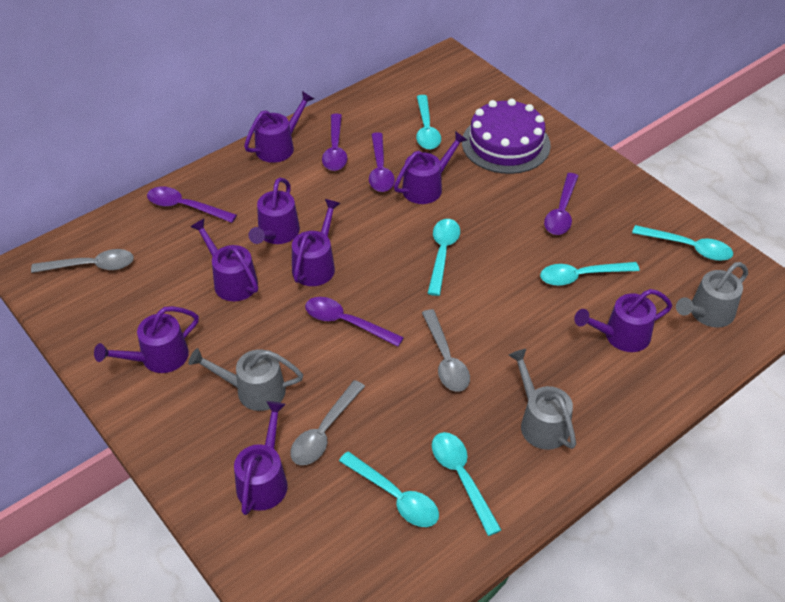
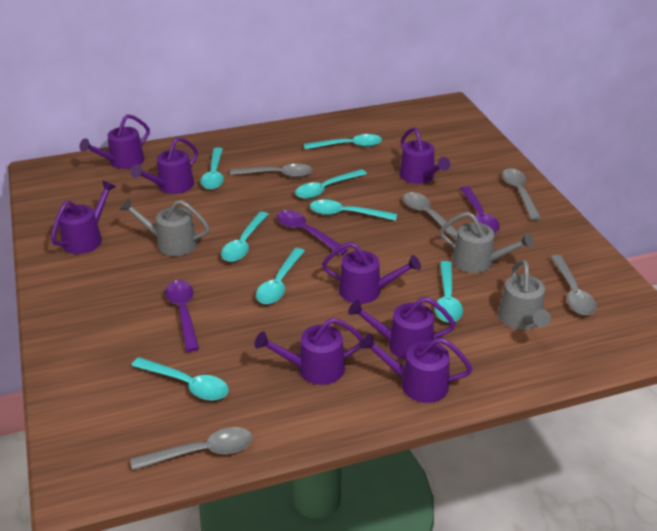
grey spoon: 3 -> 5
purple cake: 1 -> 0
purple spoon: 5 -> 3
turquoise spoon: 6 -> 8

